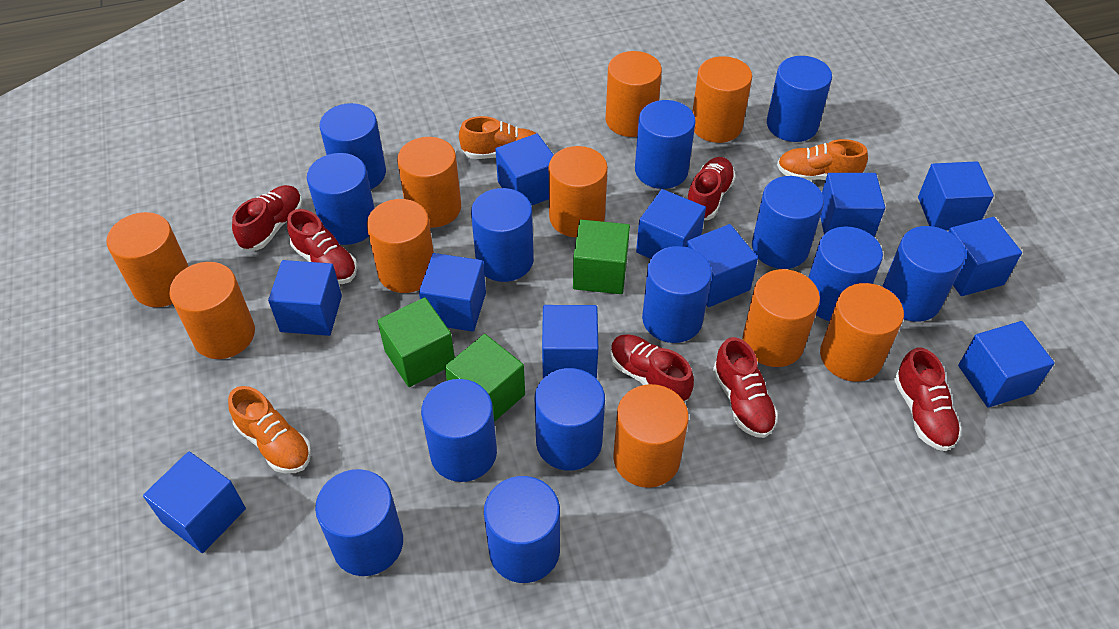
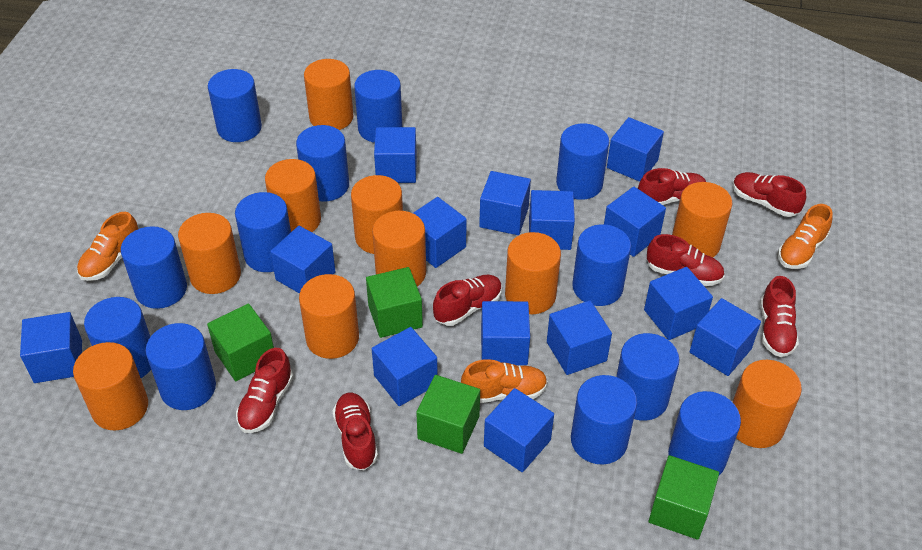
blue cube: 11 -> 14
blue cylinder: 13 -> 12
green cube: 3 -> 4
red shoe: 6 -> 7

